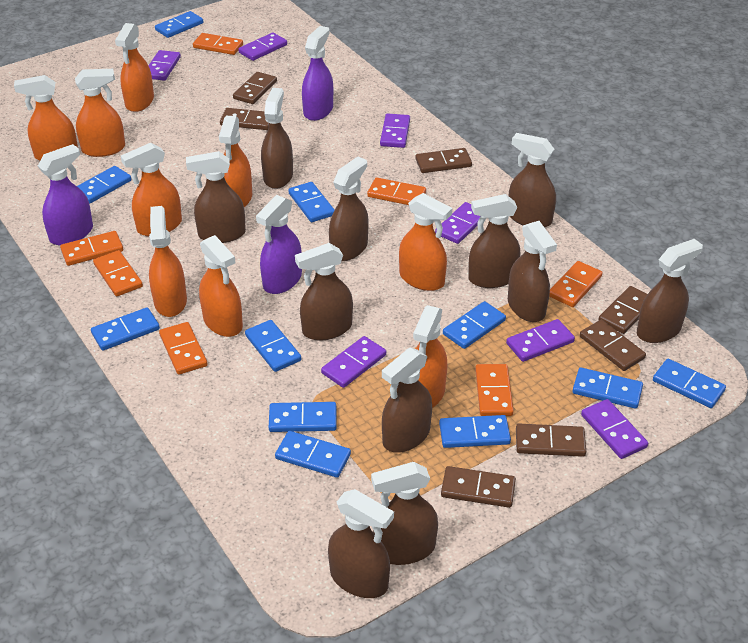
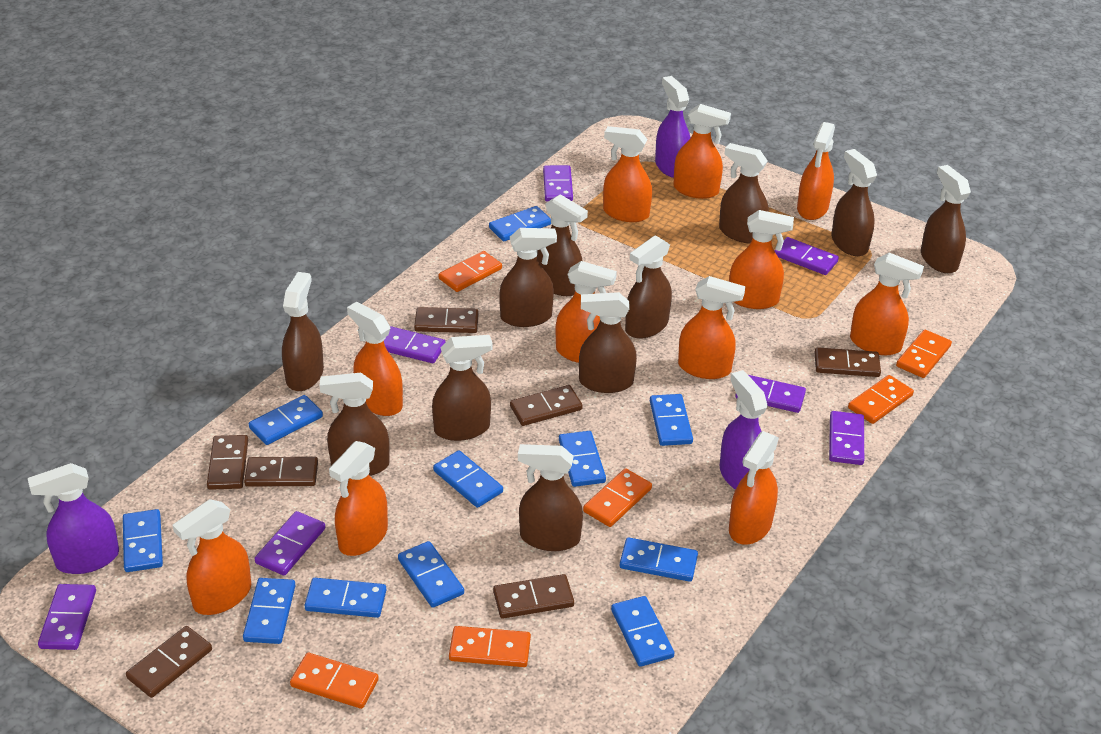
orange domino: 7 -> 6
orange spray bottle: 9 -> 11

